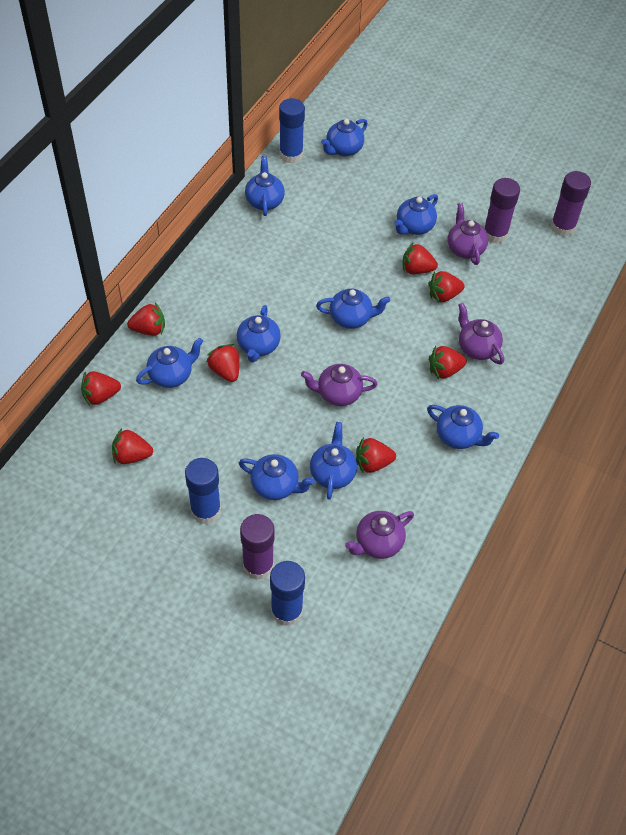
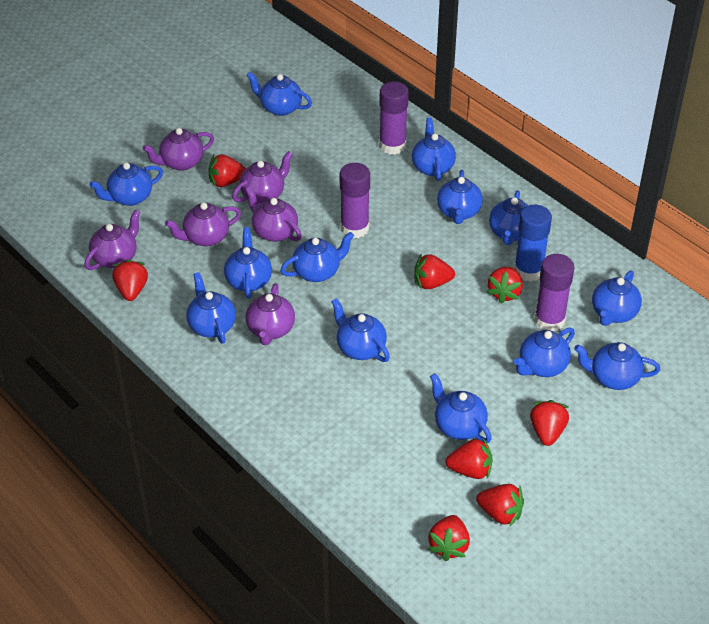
blue glue stick: 3 -> 1
blue teapot: 9 -> 13
purple teapot: 4 -> 6

